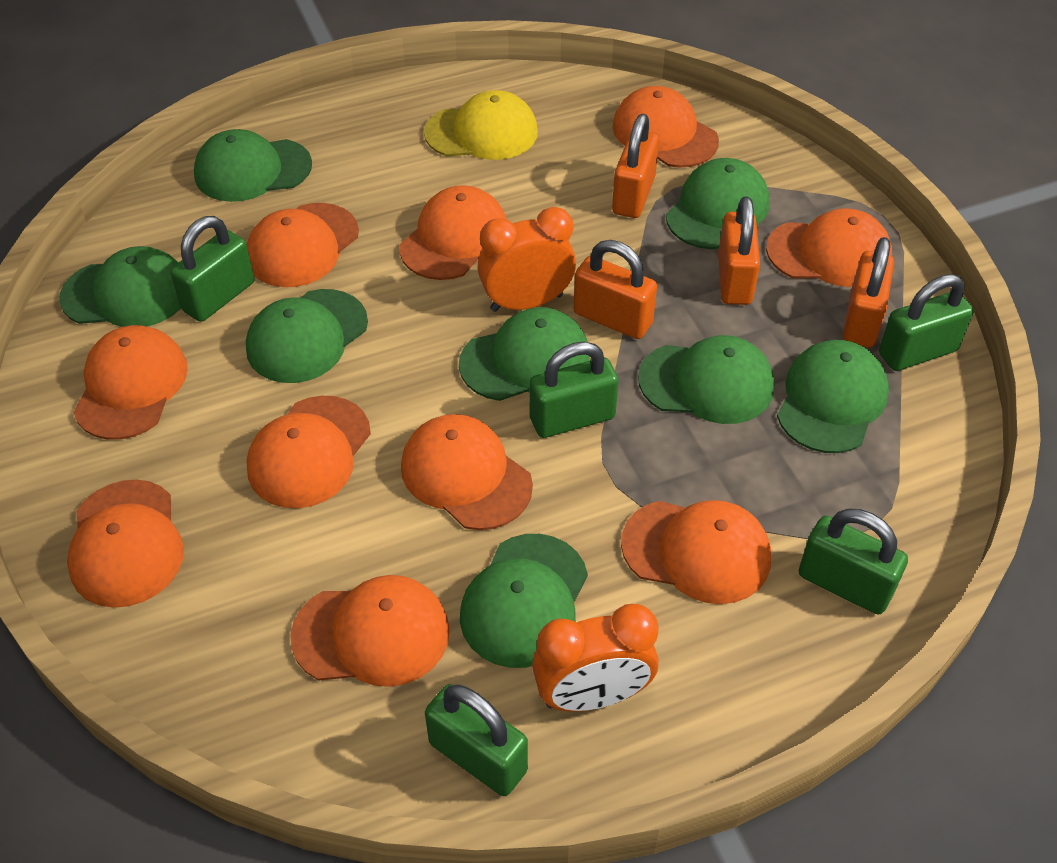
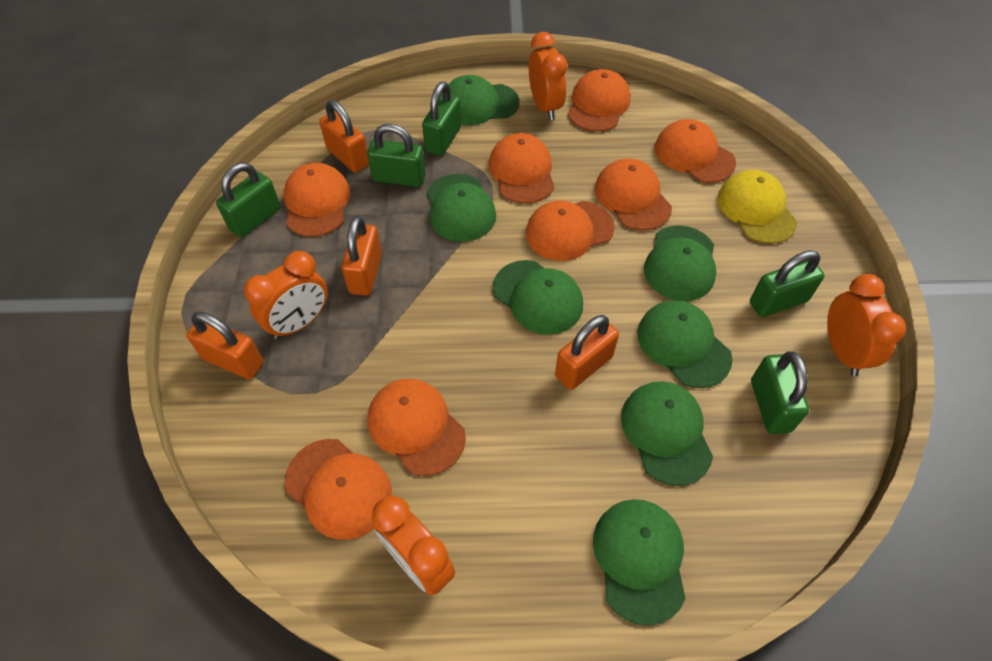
green cap: 8 -> 7
orange cap: 10 -> 8
orange clock: 2 -> 4

